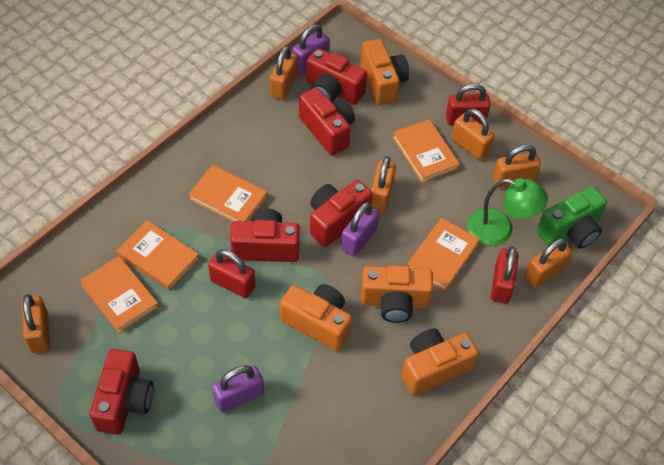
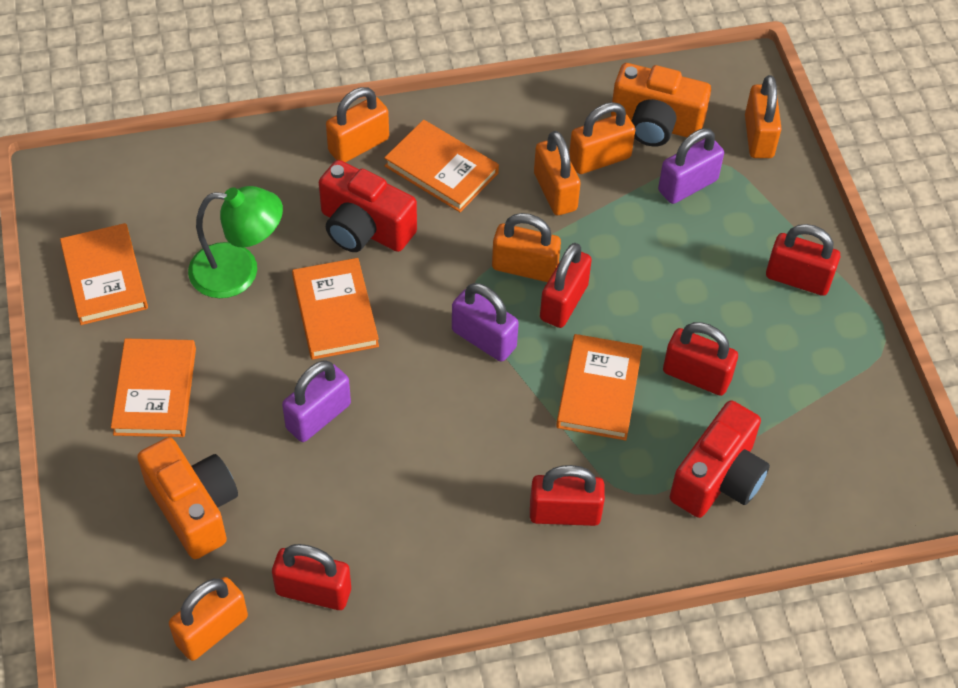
green camera: 1 -> 0
orange camera: 4 -> 2
red camera: 5 -> 2
red padlock: 3 -> 5

